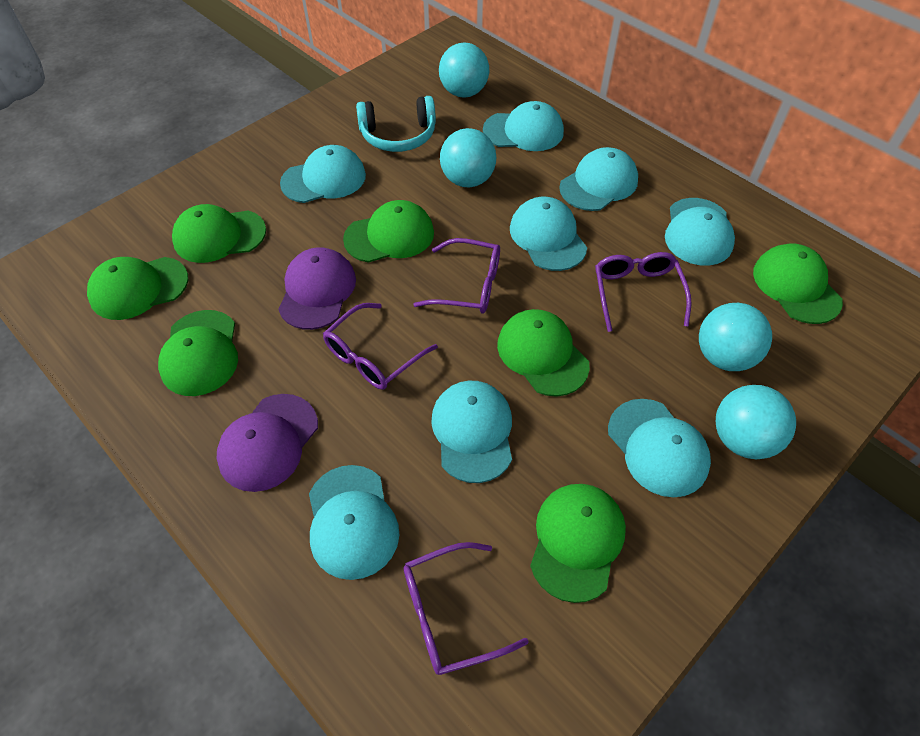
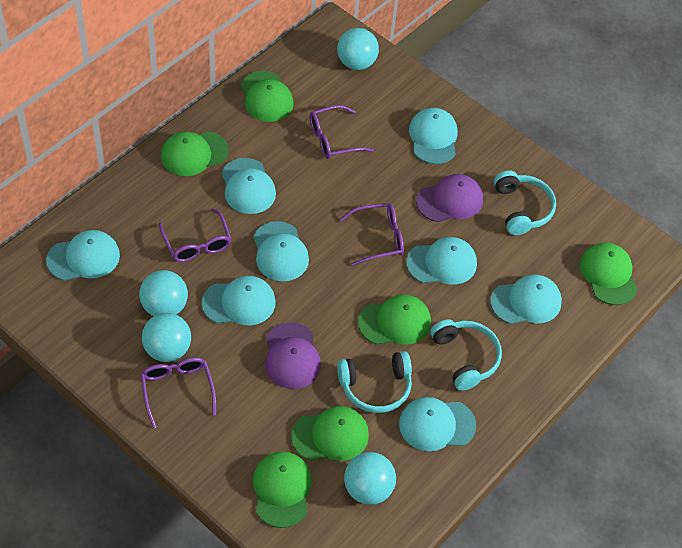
green cap: 7 -> 6
turquoise headphones: 1 -> 3

